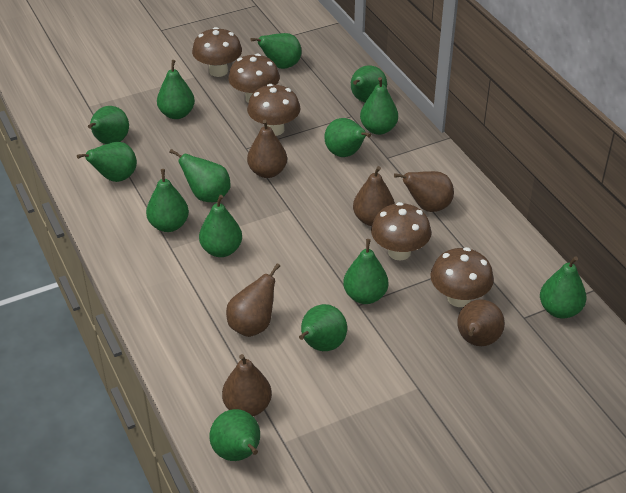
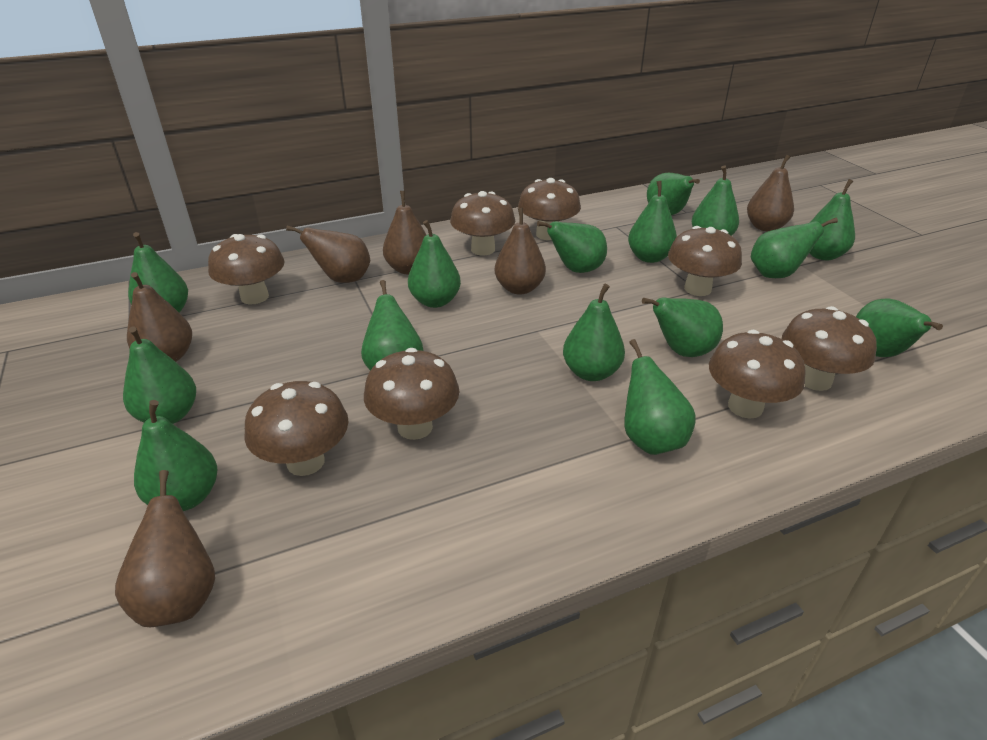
brown mushroom: 5 -> 8
green pear: 14 -> 15

